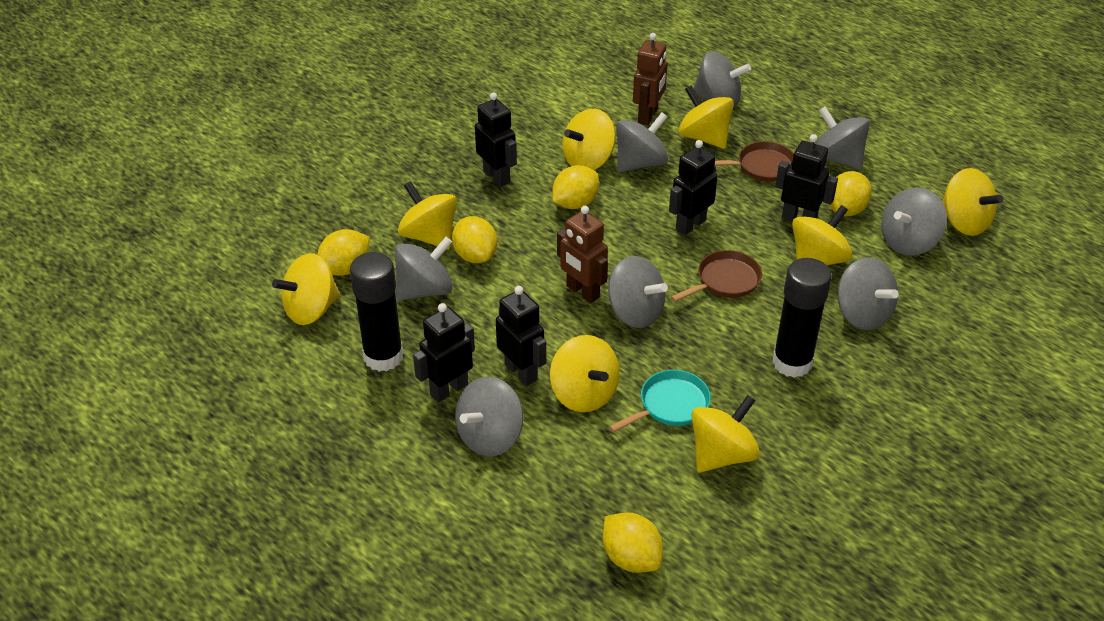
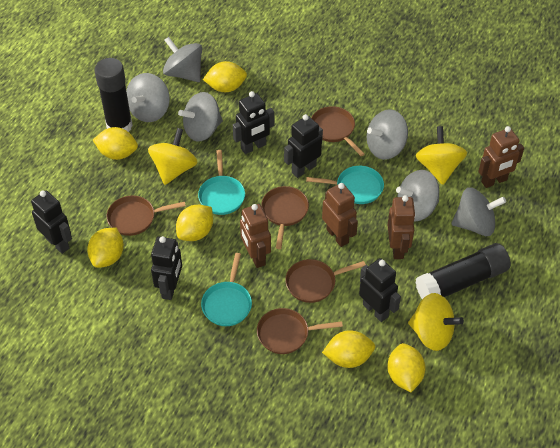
brown pan: 2 -> 5
brown robot: 2 -> 4
grey spinning top: 8 -> 6
turquoise pan: 1 -> 3
yellow lemon: 5 -> 6
yellow spinning top: 8 -> 3

